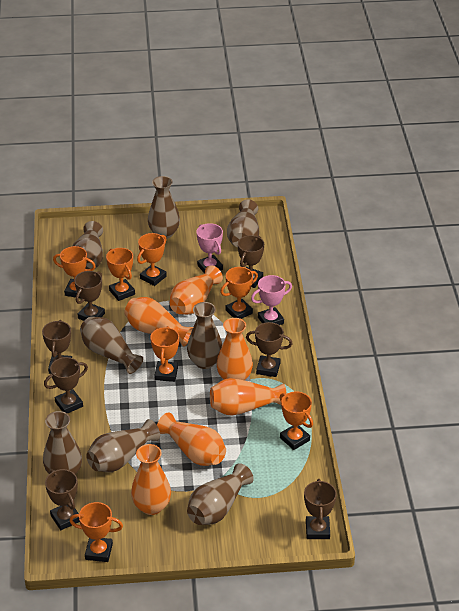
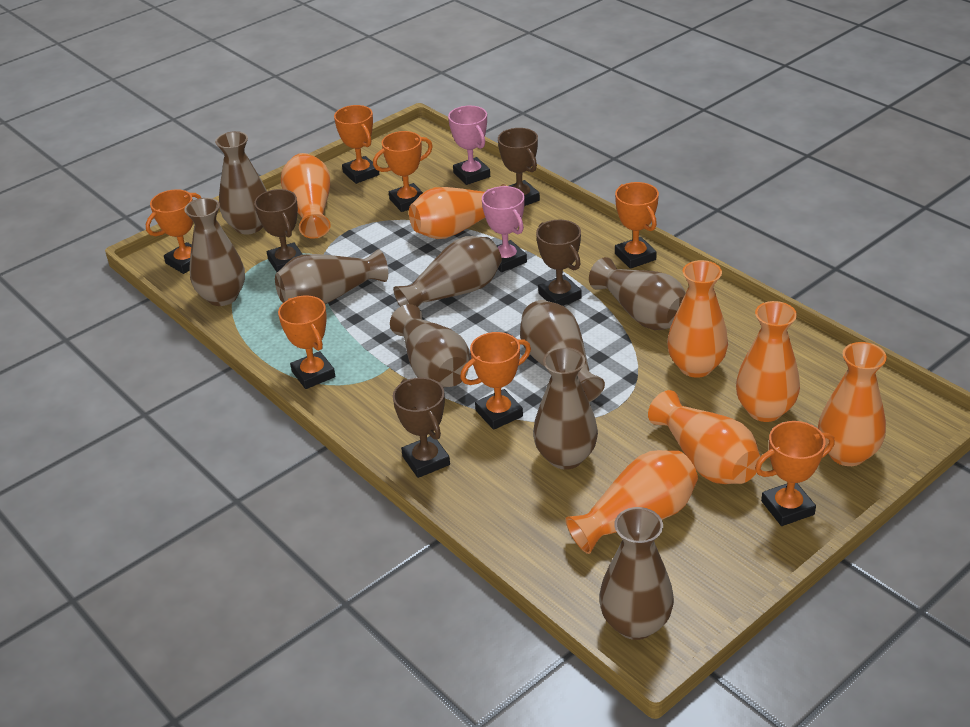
brown trophy: 7 -> 4
brown vase: 8 -> 9
orange vase: 6 -> 7

